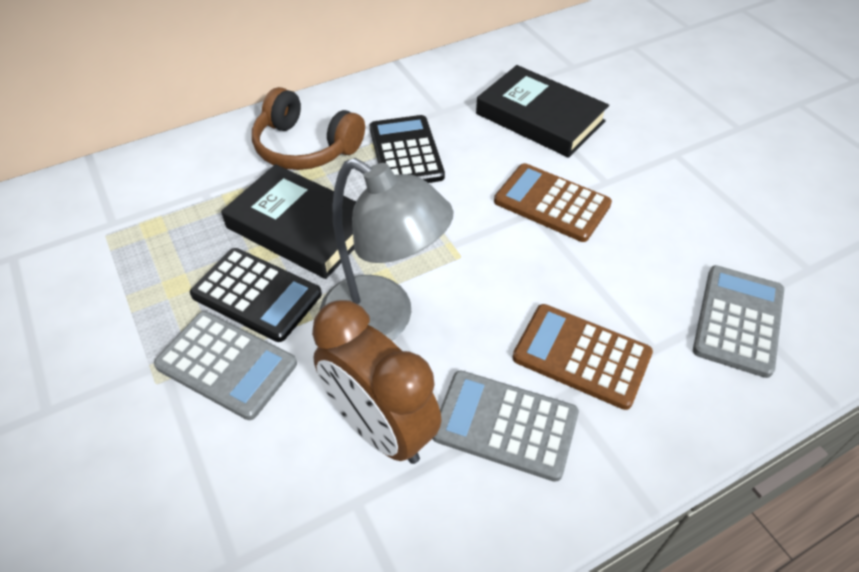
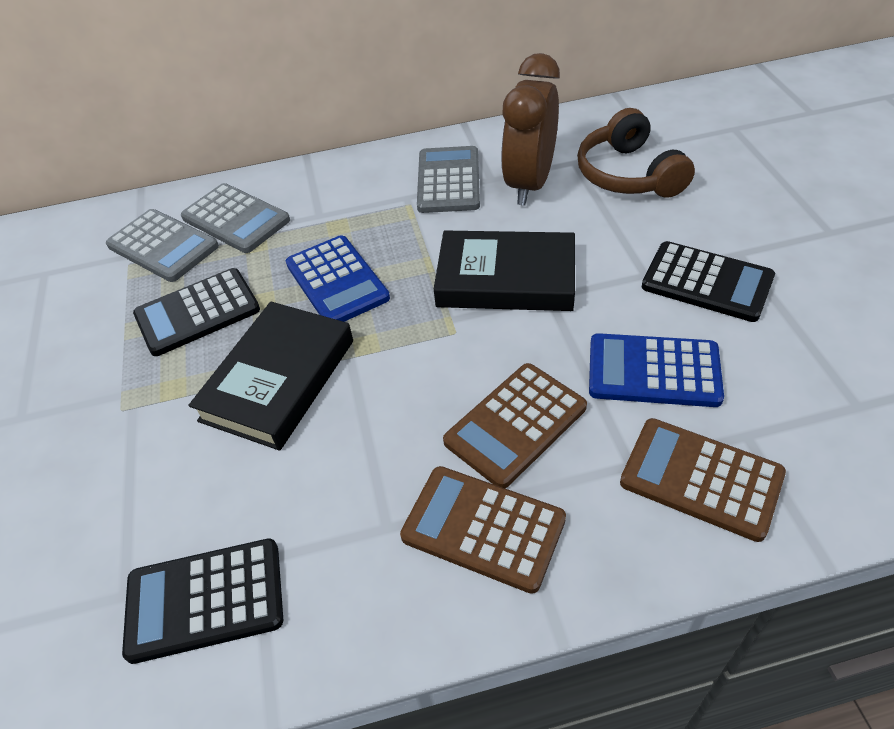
black calculator: 2 -> 3
blue calculator: 0 -> 2
brown calculator: 2 -> 3
grey lamp: 1 -> 0

